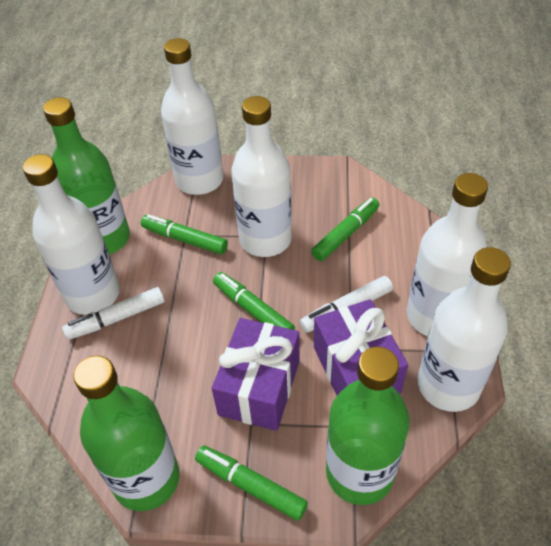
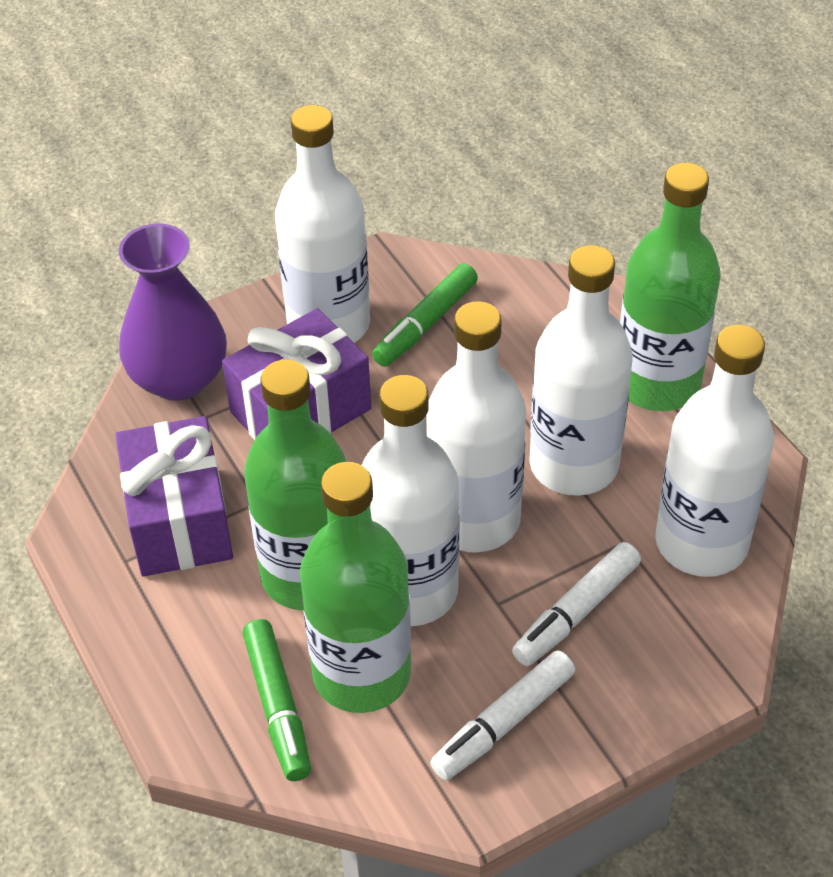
green marker: 4 -> 2
purple vase: 0 -> 1

